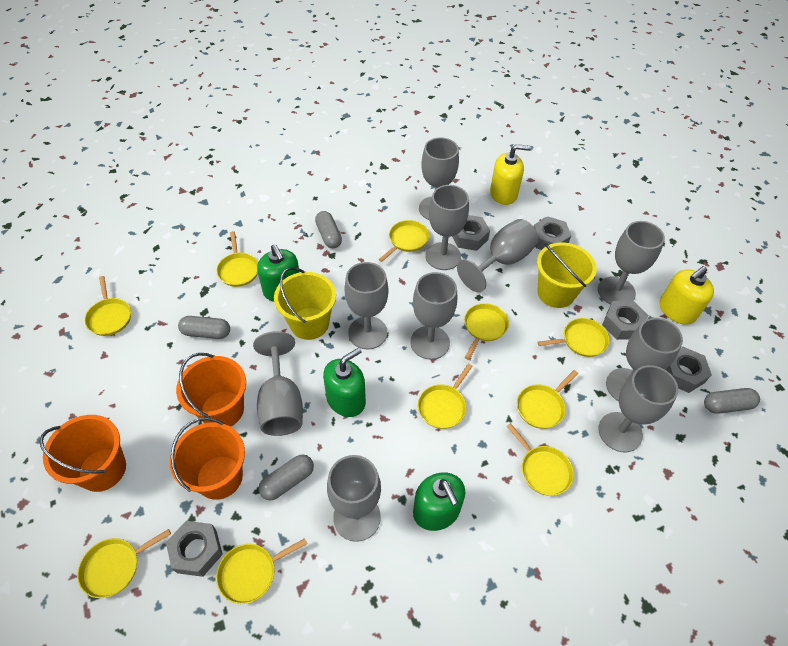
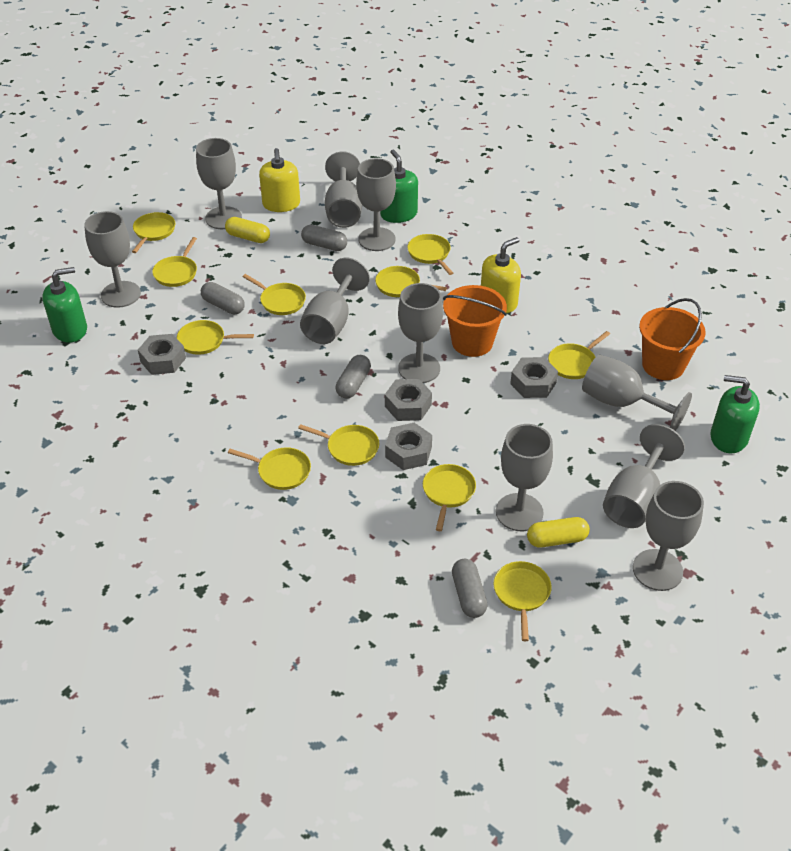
grey nut: 5 -> 4
orange bucket: 3 -> 2
yellow bucket: 2 -> 0
yellow capsule: 0 -> 2
yellow pan: 10 -> 11

